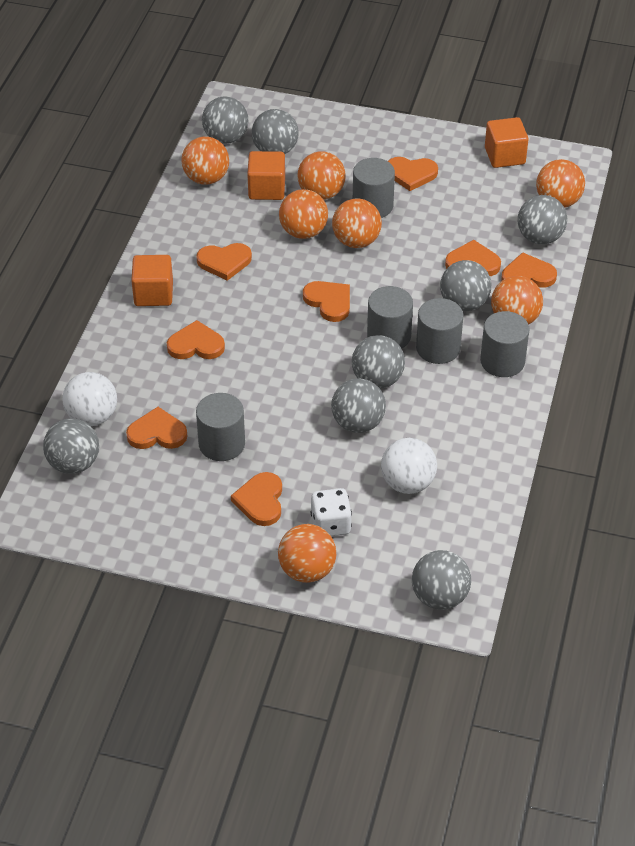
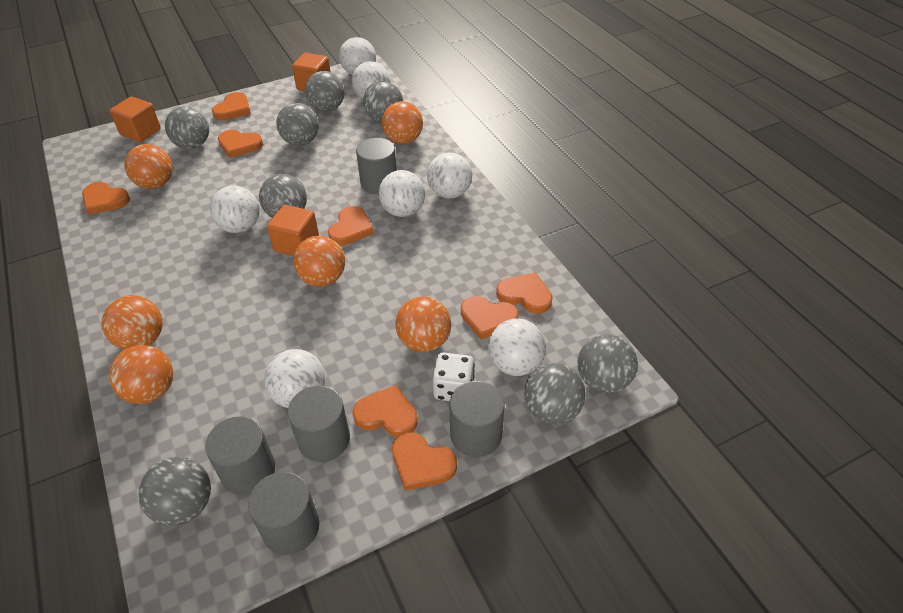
orange ball: 7 -> 6
white ball: 2 -> 7

